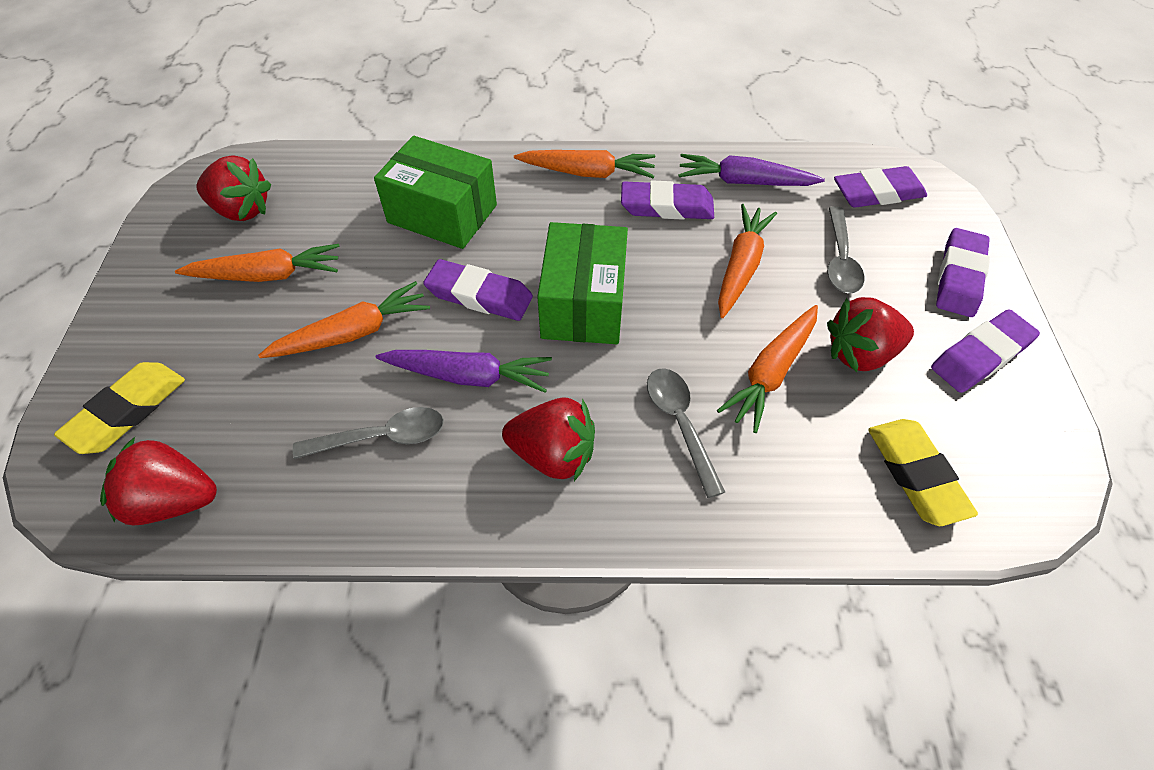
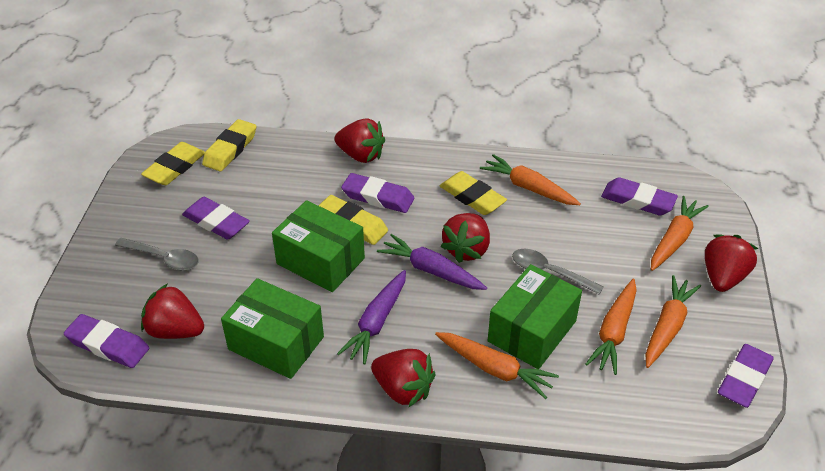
green box: 2 -> 3
grey spoon: 3 -> 2
red strawberry: 4 -> 5
yellow eraser: 2 -> 4

